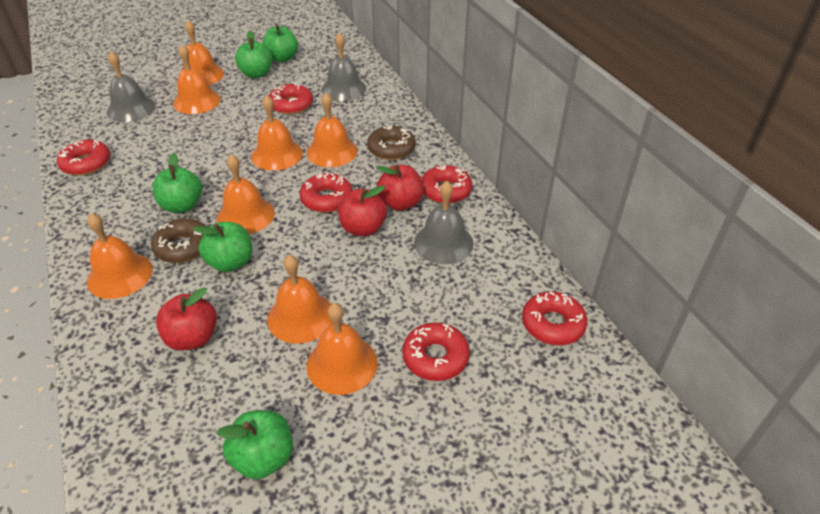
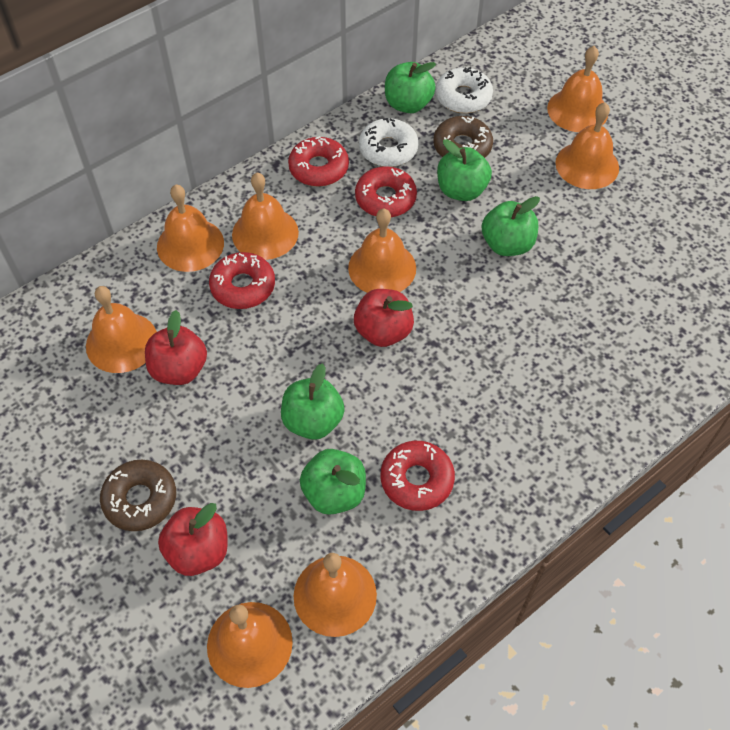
grey bell: 3 -> 0
red donut: 6 -> 4
white donut: 0 -> 2

